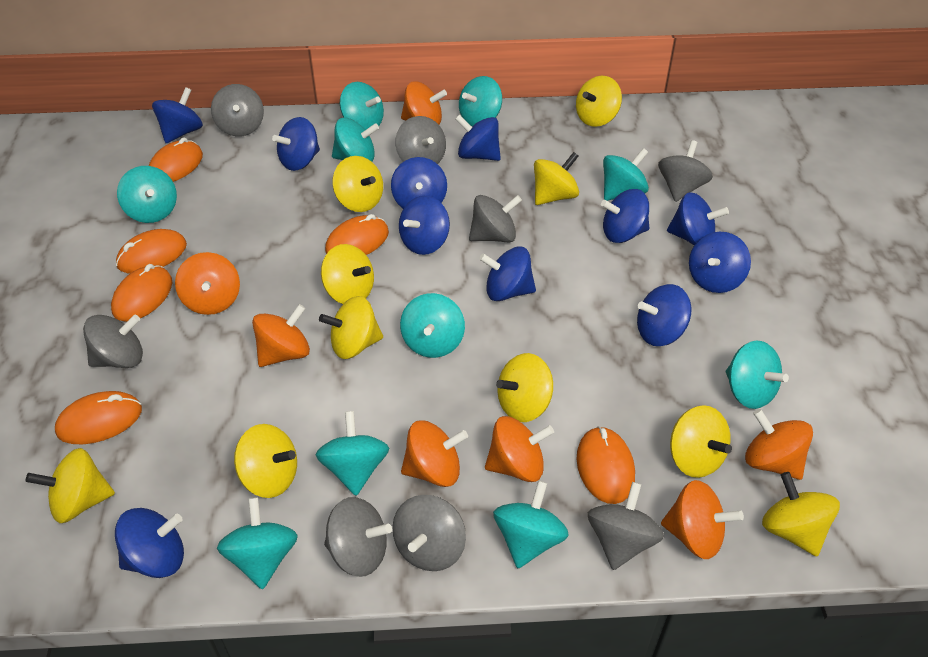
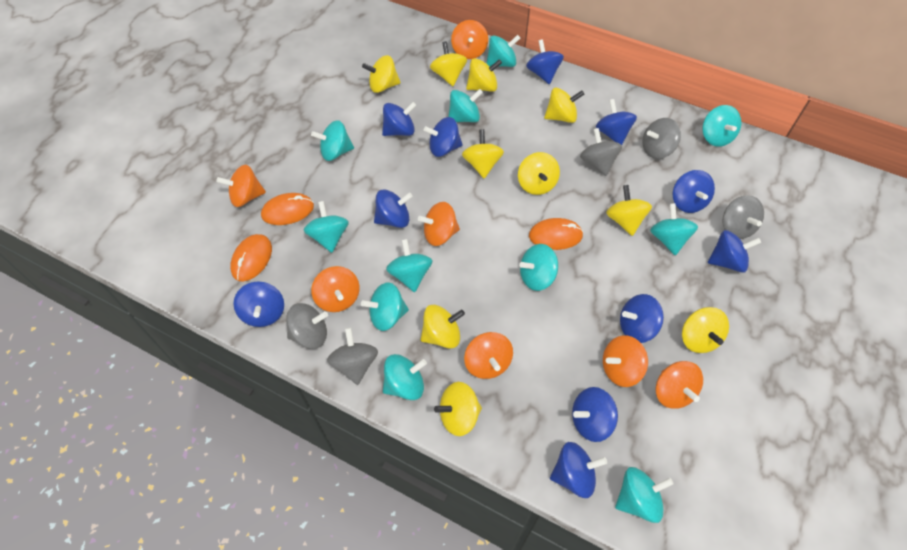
grey spinning top: 8 -> 5
orange mouse: 6 -> 3
turquoise spinning top: 10 -> 11

